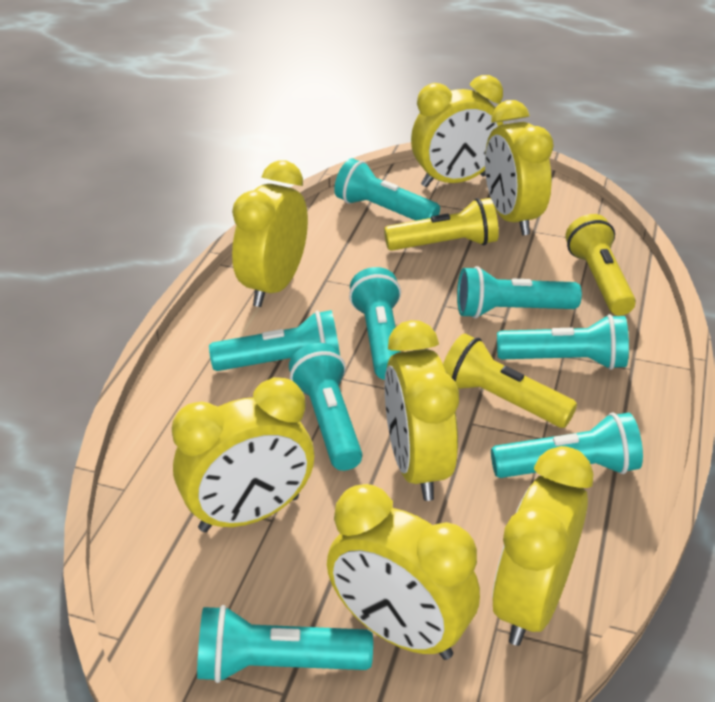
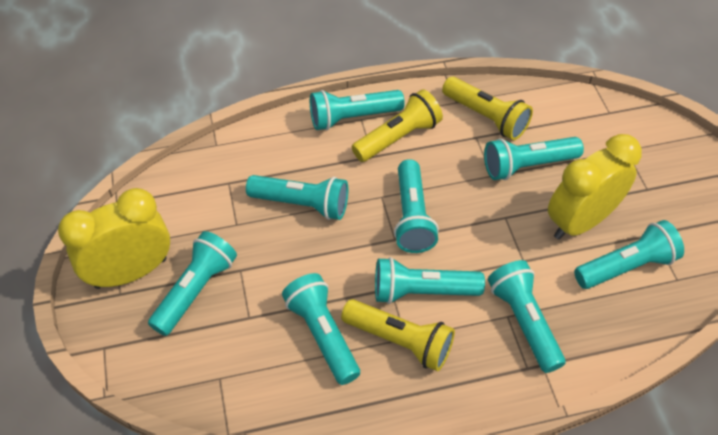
turquoise flashlight: 8 -> 9
yellow clock: 7 -> 2

